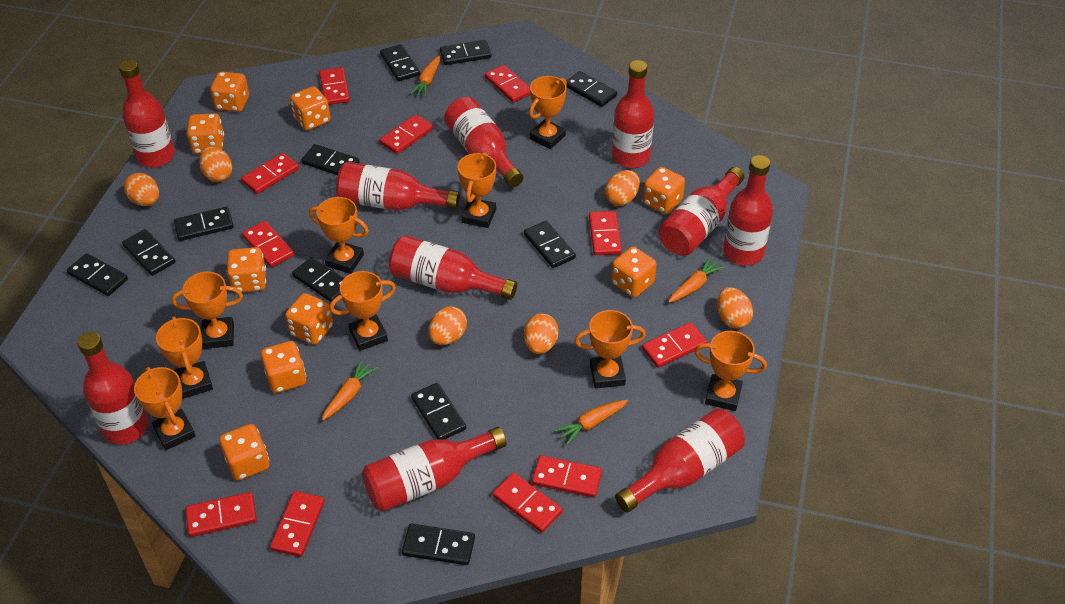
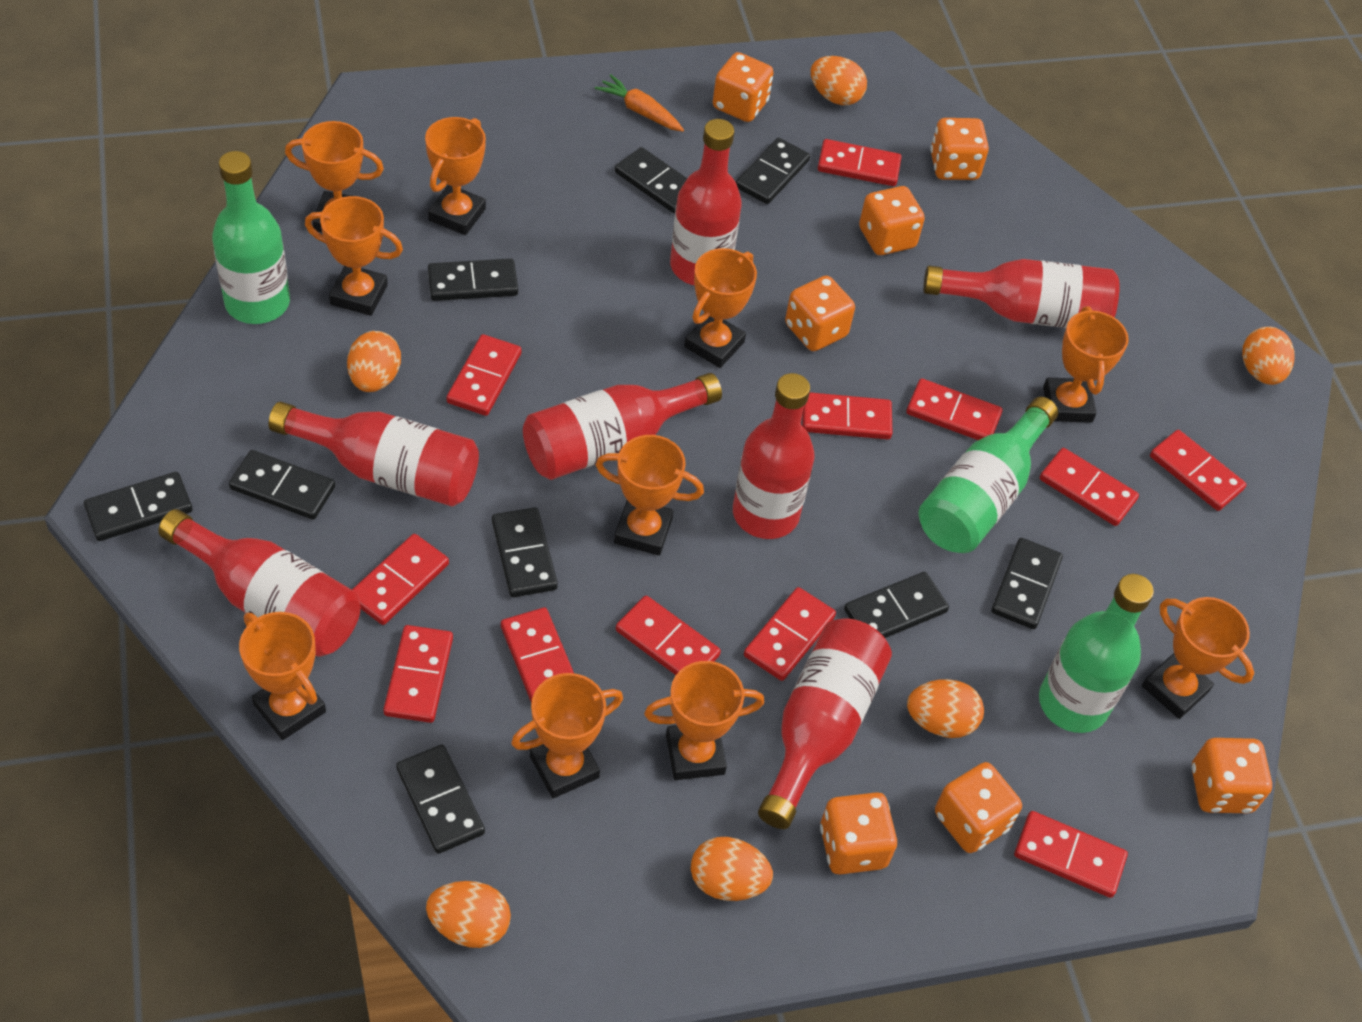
black domino: 11 -> 9
green bottle: 0 -> 3
orange carrot: 4 -> 1
orange dice: 9 -> 7
orange trophy: 9 -> 10
red bottle: 10 -> 7
red domino: 11 -> 12

